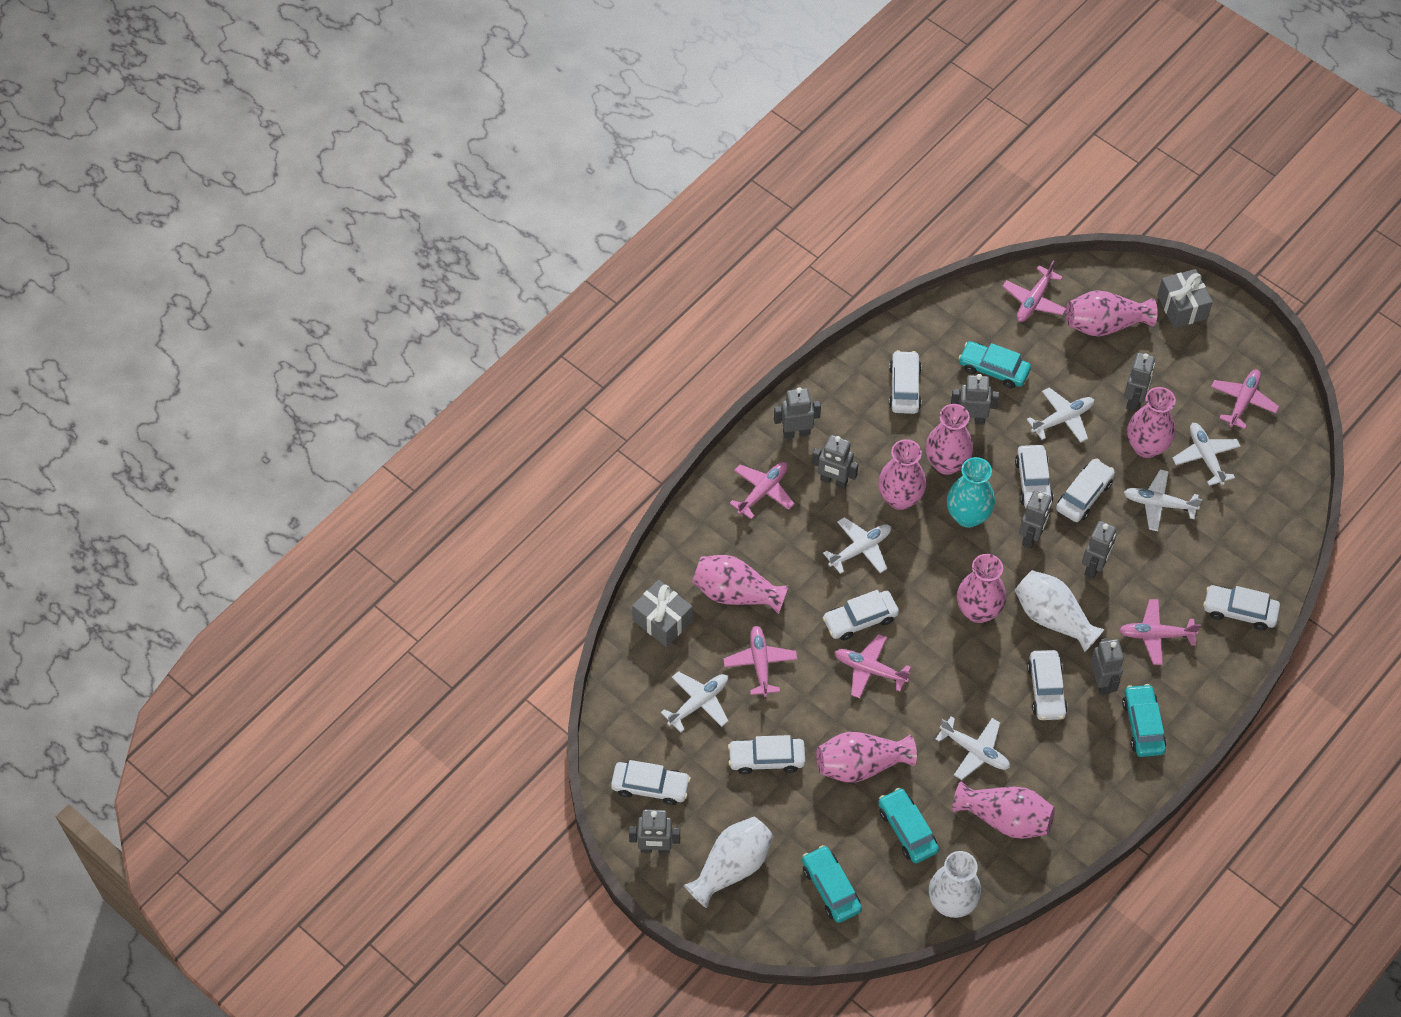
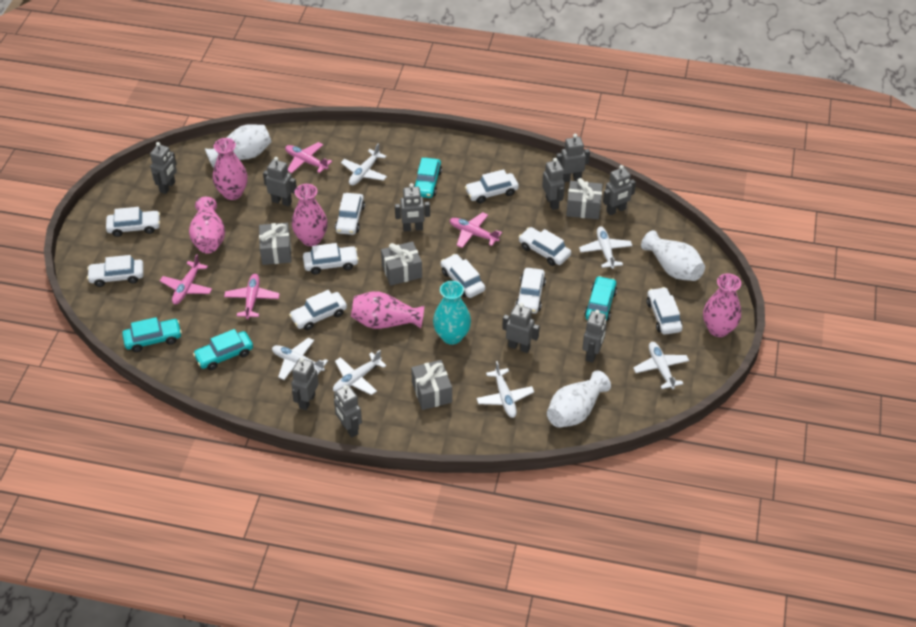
grey gift: 2 -> 4
grey robot: 8 -> 10
pink plane: 6 -> 4
pink vase: 8 -> 5
white car: 8 -> 10

